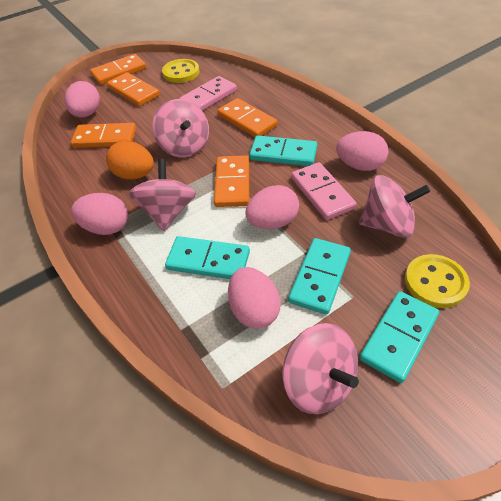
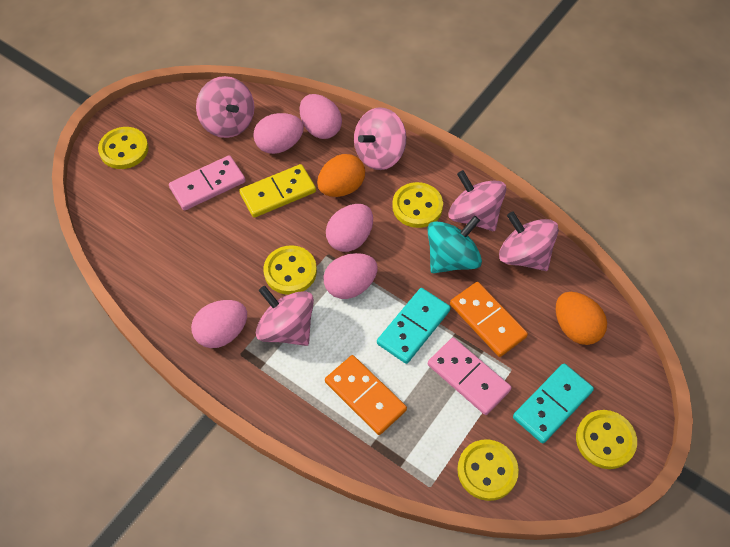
orange domino: 5 -> 2
orange egg: 1 -> 2
pink spinning top: 4 -> 5
turquoise domino: 4 -> 2
turquoise spinning top: 0 -> 1
yellow button: 2 -> 5
yellow domino: 0 -> 1

